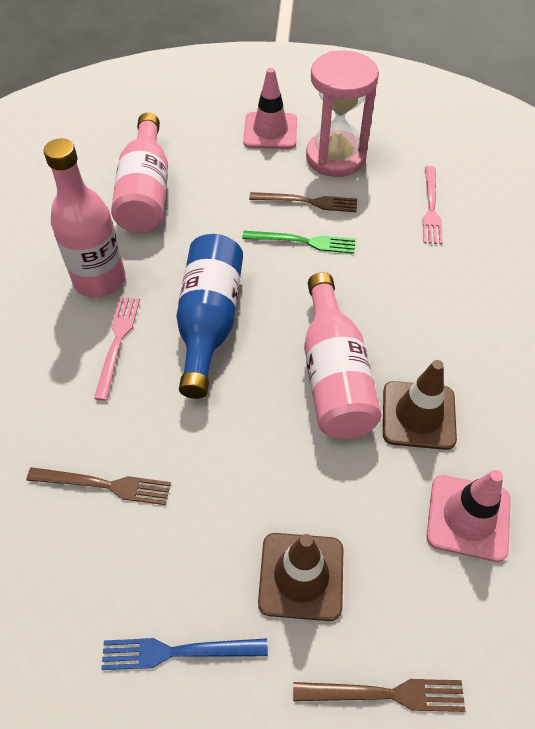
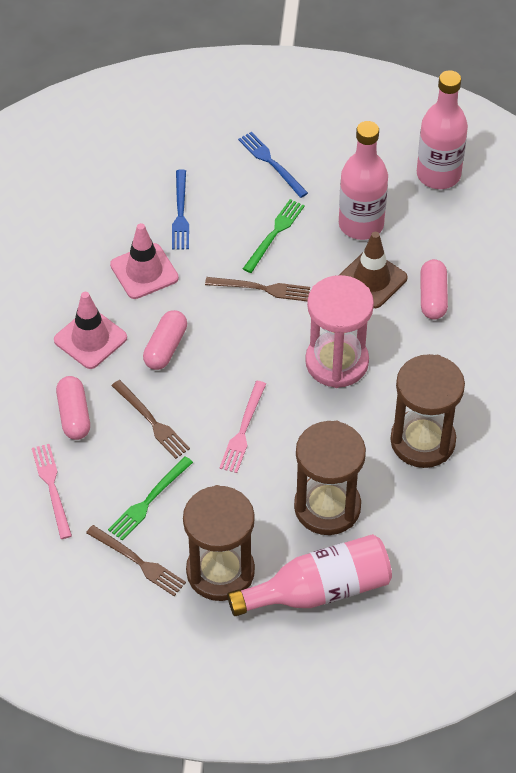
blue bottle: 1 -> 0
blue fork: 1 -> 2
brown hourglass: 0 -> 3
brown traffic cone: 2 -> 1
green fork: 1 -> 2
pink capsule: 0 -> 3

